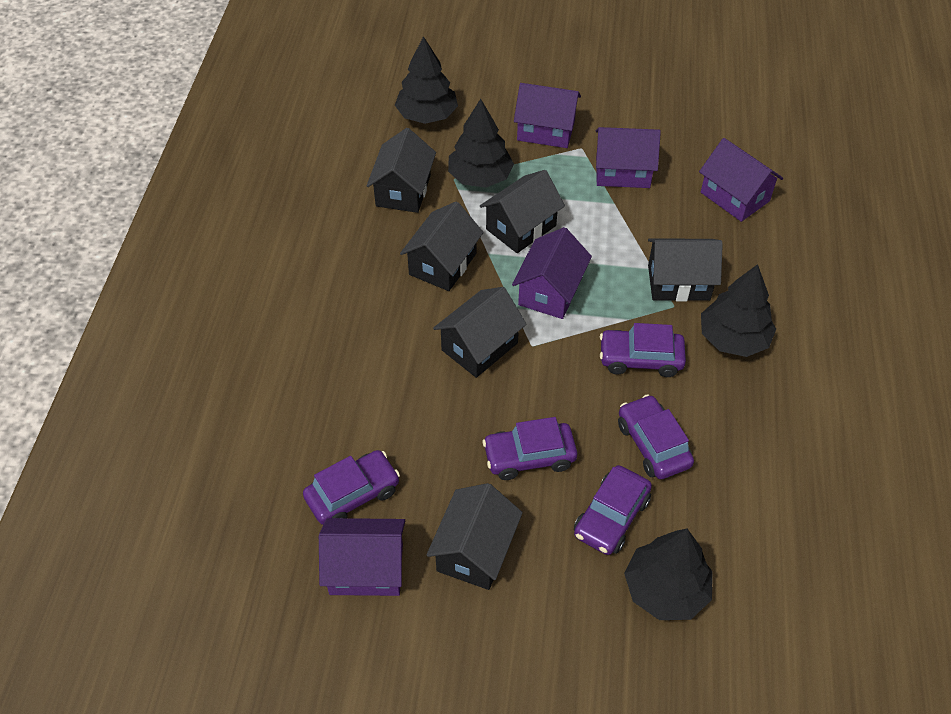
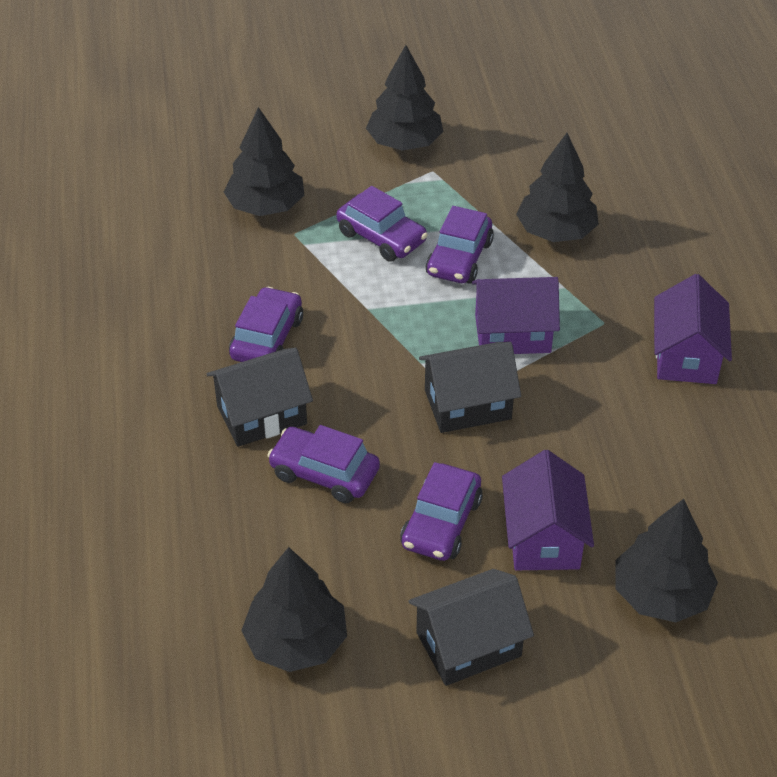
black house: 6 -> 3
black tree: 4 -> 5
purple house: 5 -> 3

